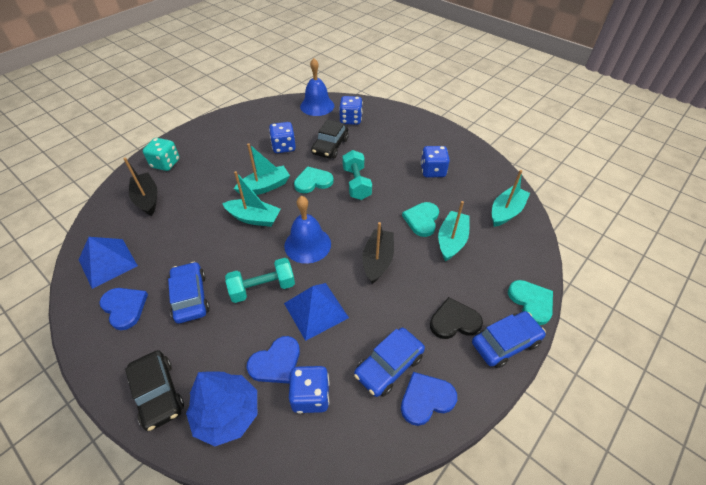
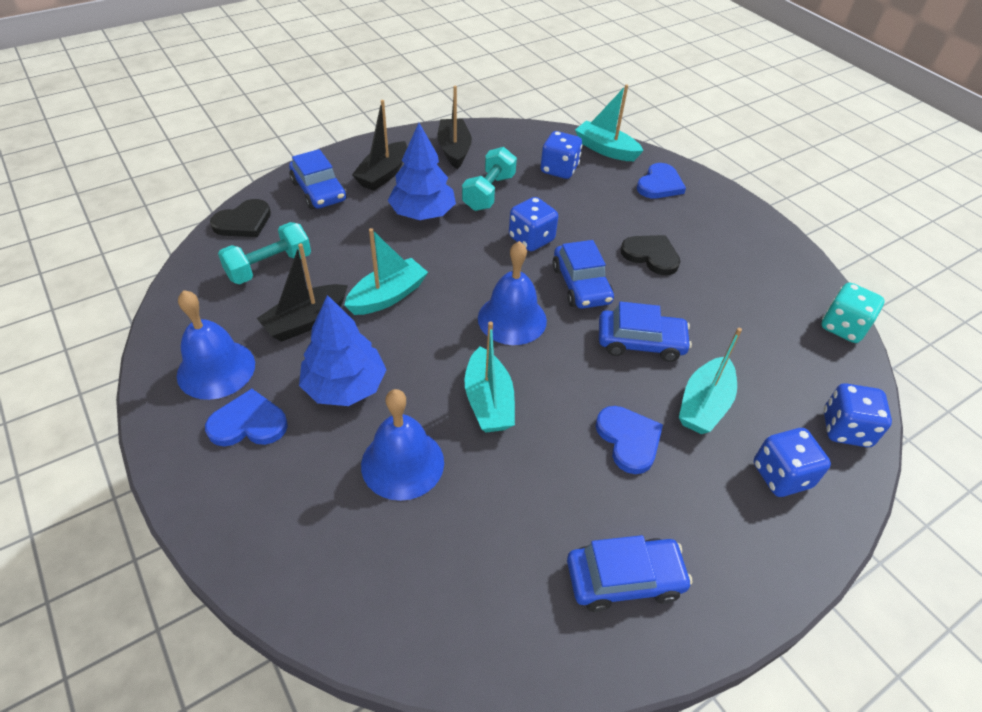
black boat: 2 -> 3
black car: 2 -> 0
black heart: 1 -> 2
blue bell: 2 -> 3
blue car: 3 -> 4
blue pyramid: 2 -> 0
blue tree: 1 -> 2
turquoise heart: 3 -> 0

